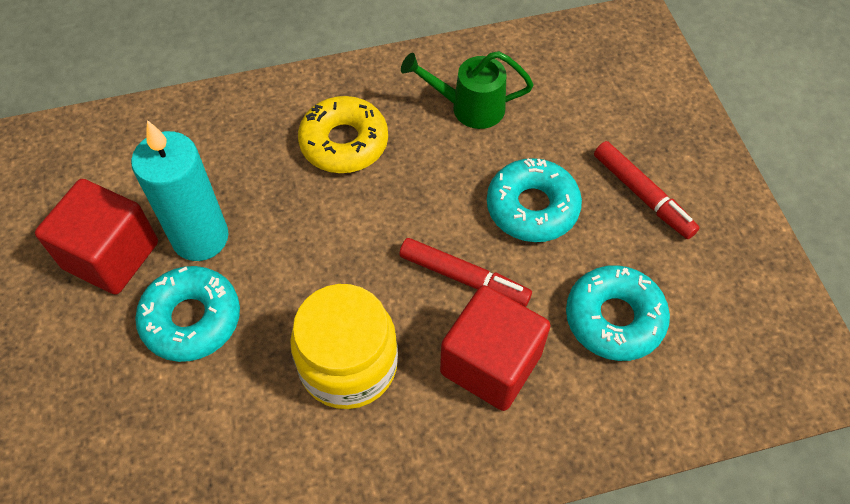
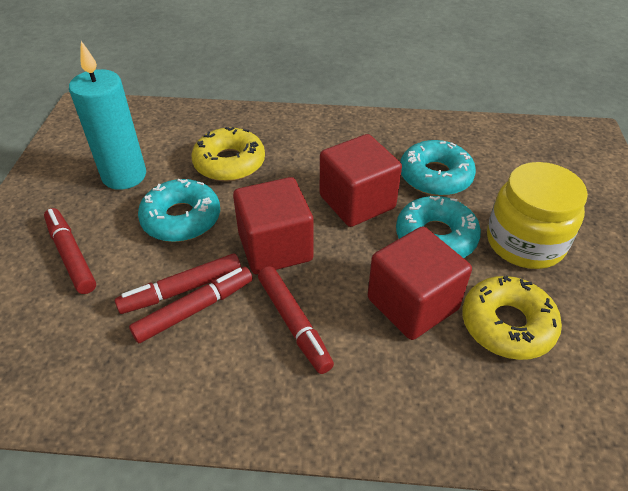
green watering can: 1 -> 0
red cube: 2 -> 3
red marker: 2 -> 4
yellow donut: 1 -> 2

